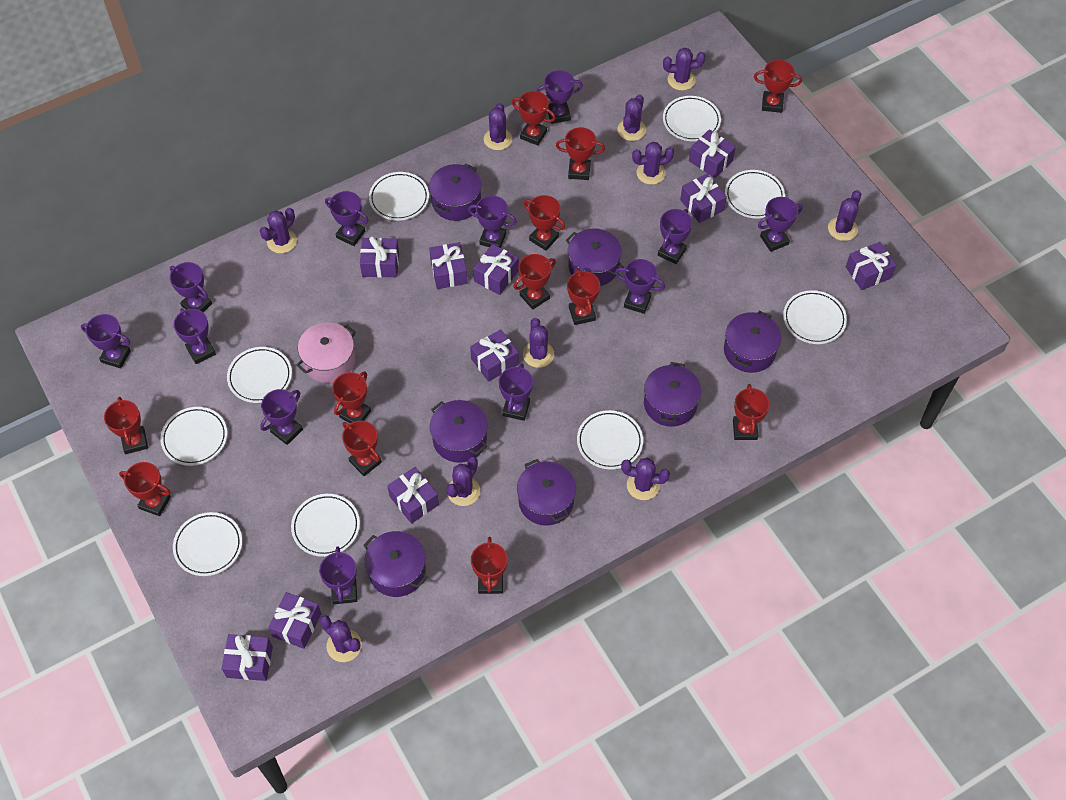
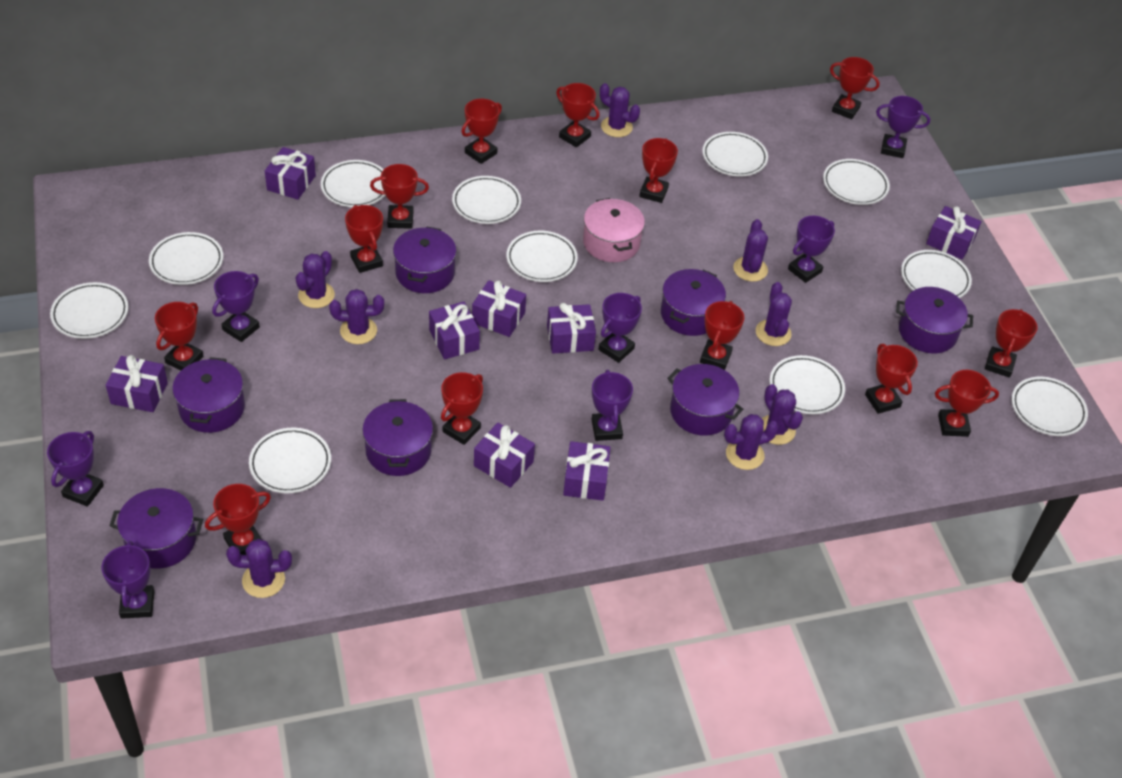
purple cactus: 10 -> 8
purple gift: 10 -> 8
purple trophy: 12 -> 7
red trophy: 12 -> 13
white plate: 9 -> 11

